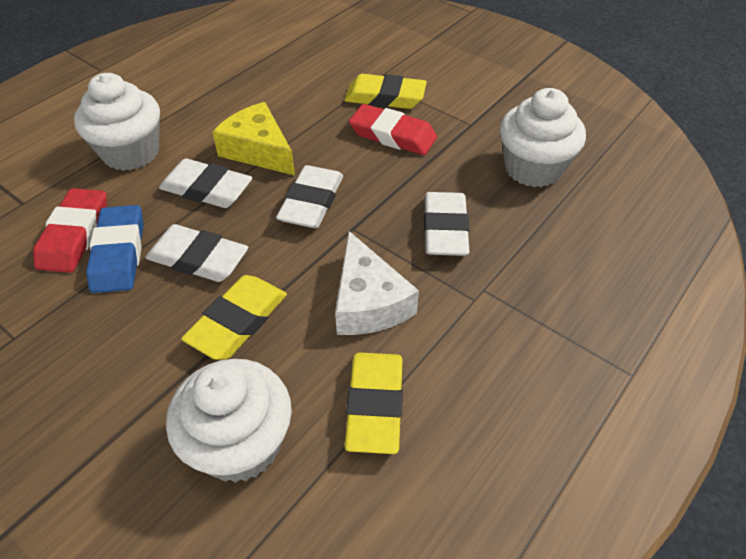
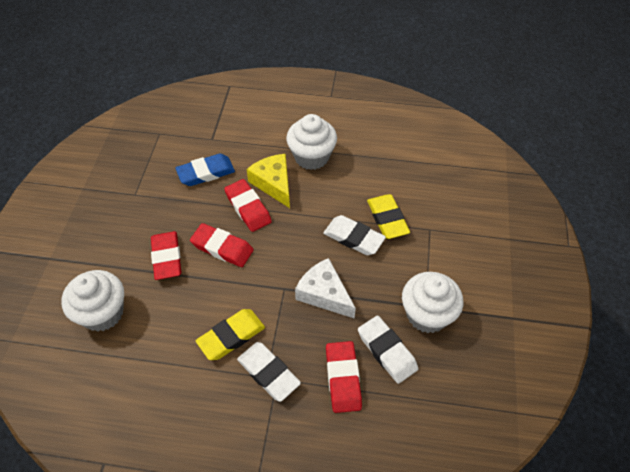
red eraser: 2 -> 4
white eraser: 4 -> 3
yellow eraser: 3 -> 2

